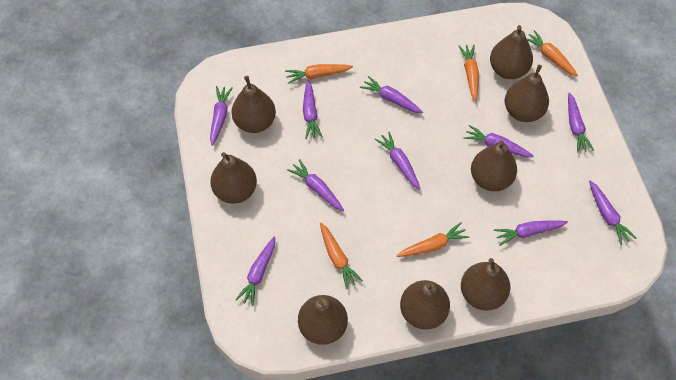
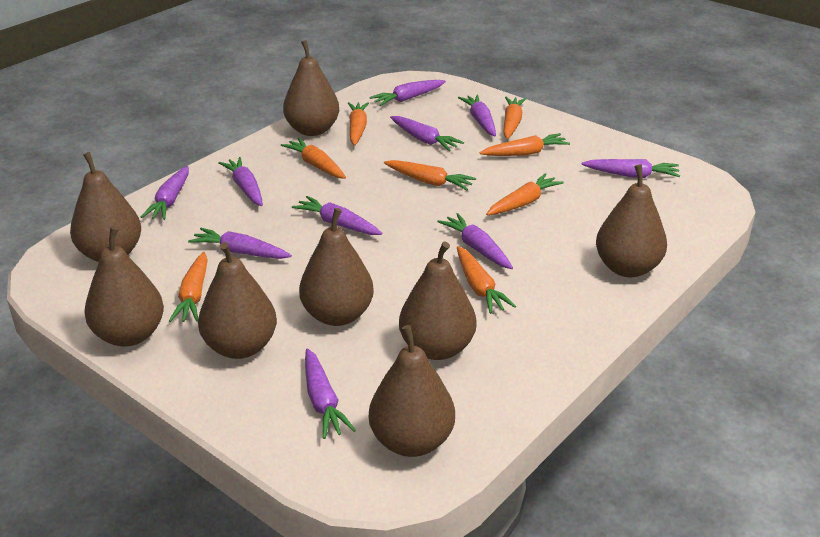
orange carrot: 5 -> 8

